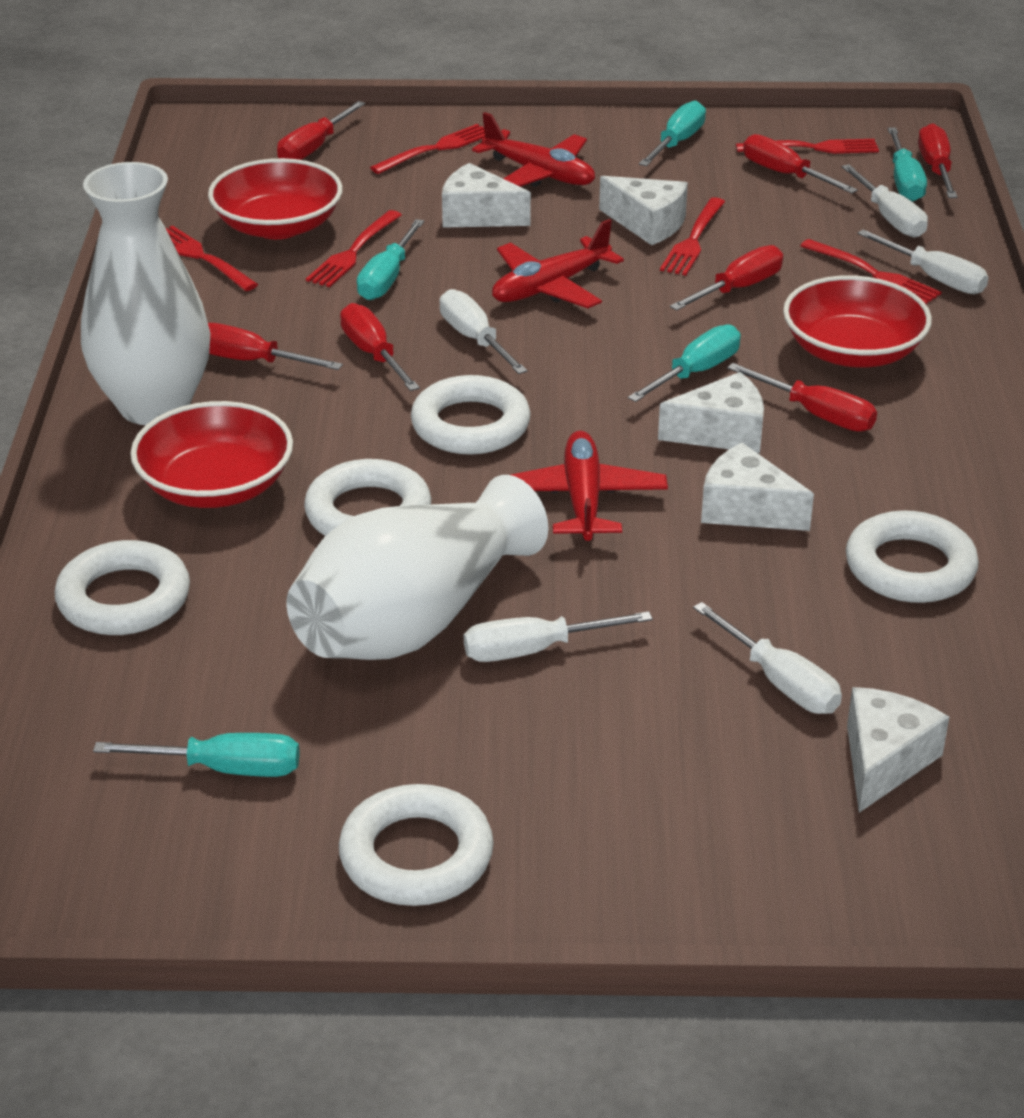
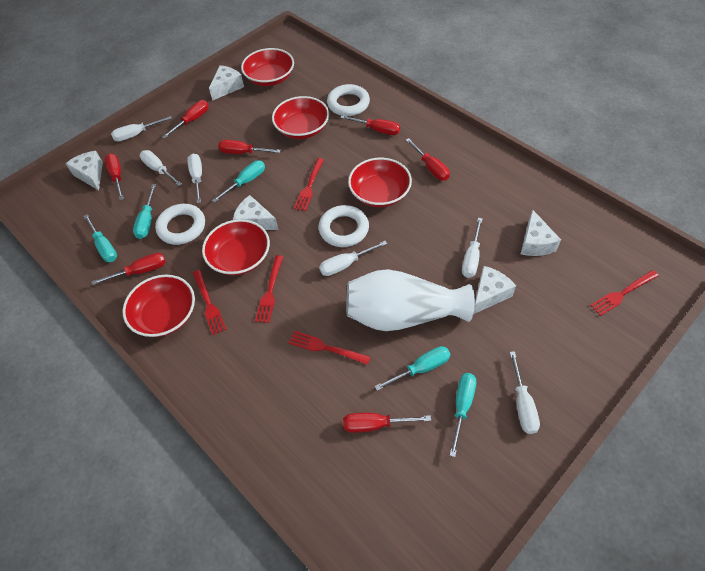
red bowl: 3 -> 5
red fork: 6 -> 5
red plane: 3 -> 0
white ring: 5 -> 3
white screwdriver: 5 -> 6
white vase: 2 -> 1

